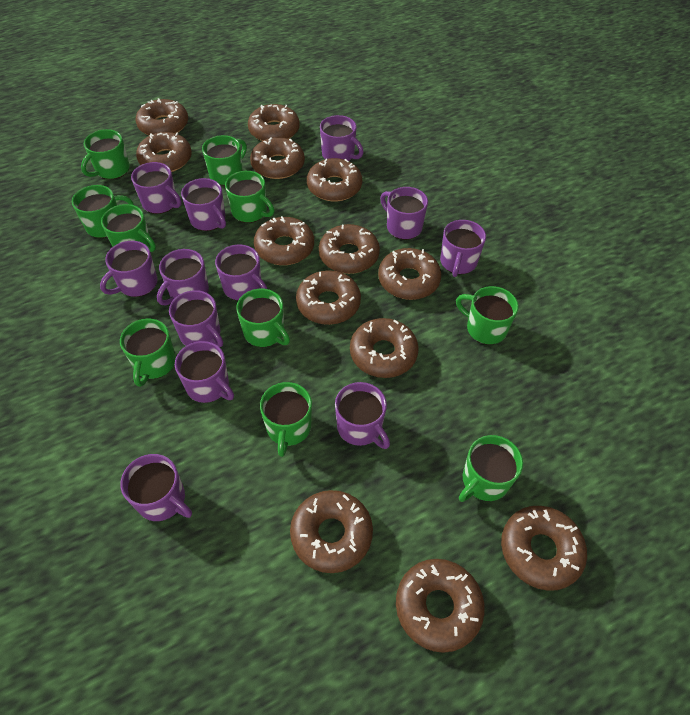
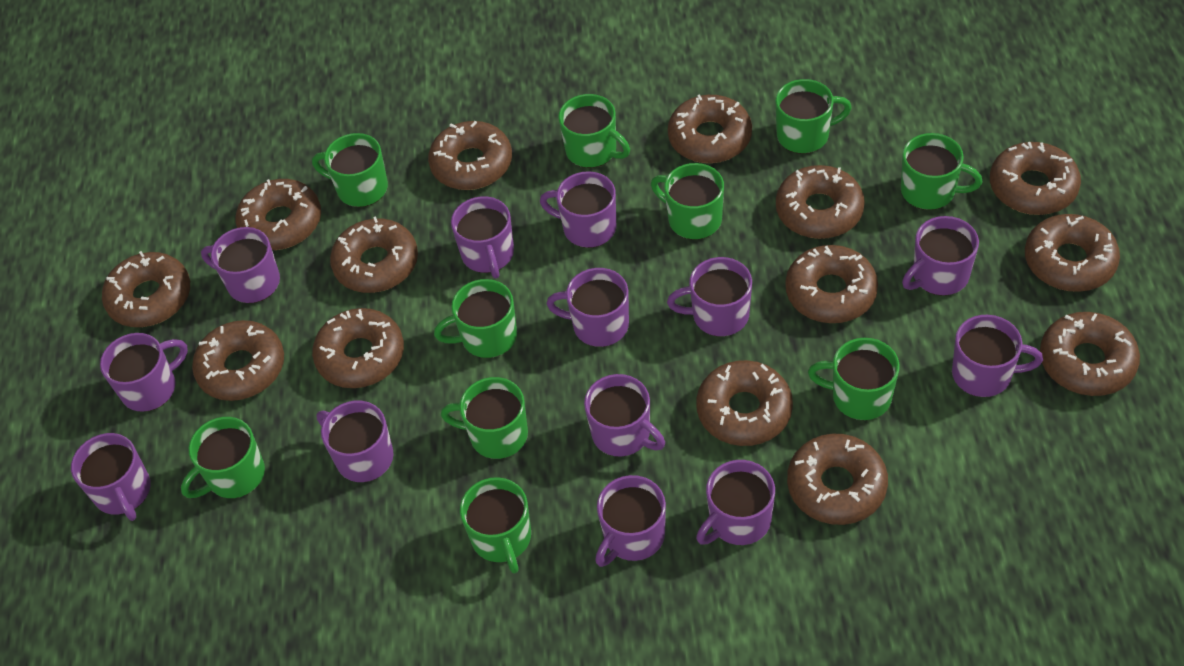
brown donut: 13 -> 14
purple mug: 12 -> 13

